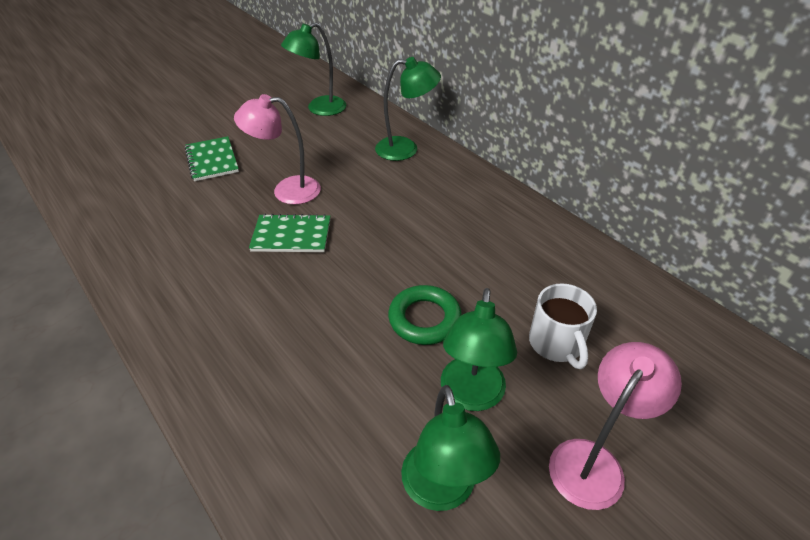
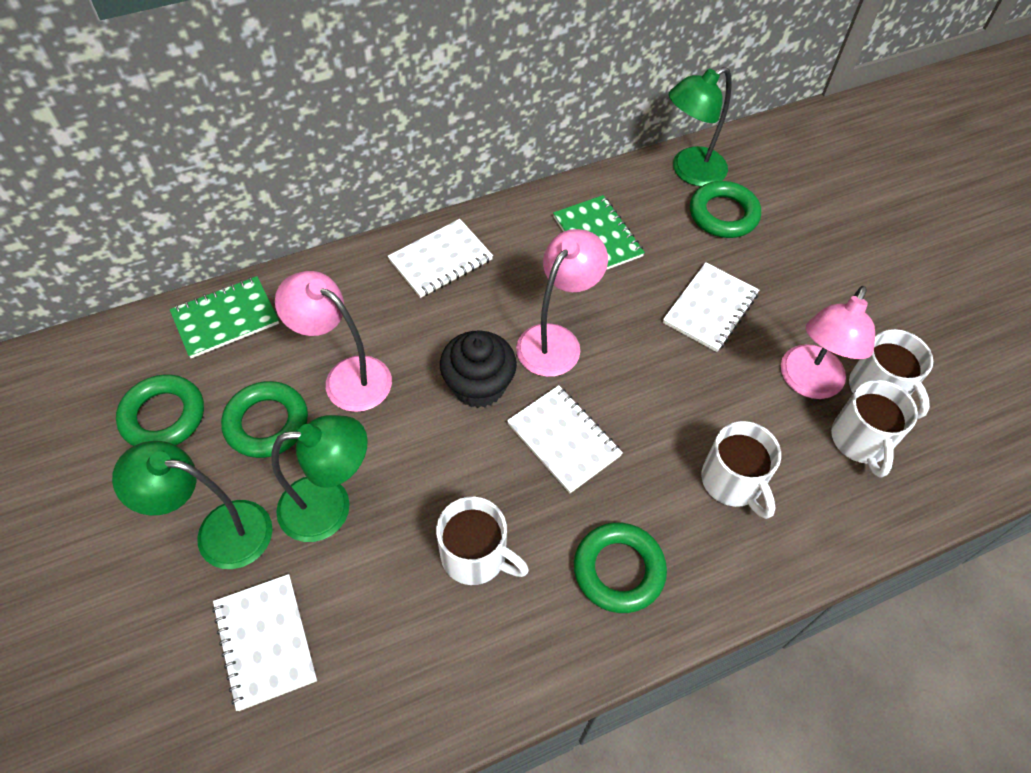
black cupcake: 0 -> 1
green lamp: 4 -> 3
green ring: 1 -> 4
pink lamp: 2 -> 3
white mug: 1 -> 4
white notebook: 0 -> 4

